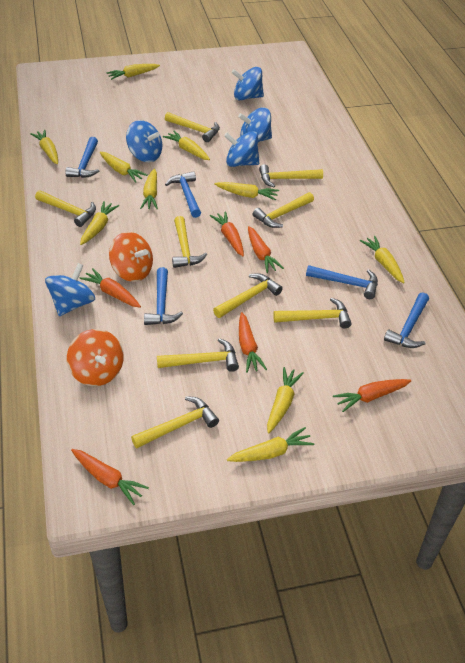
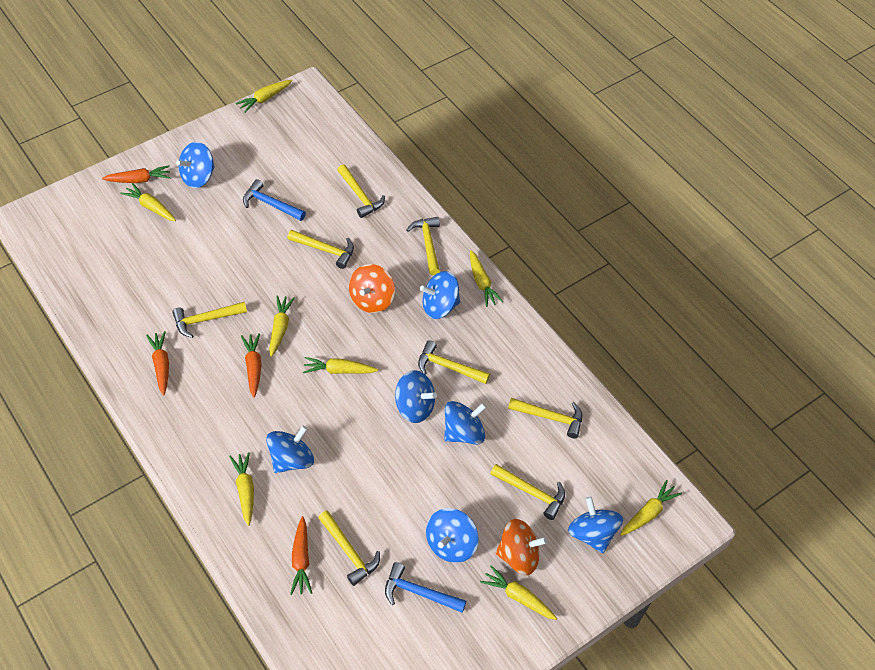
blue hammer: 5 -> 2
blue spinning top: 5 -> 7
orange carrot: 6 -> 4
yellow carrot: 10 -> 8
yellow hammer: 9 -> 8

